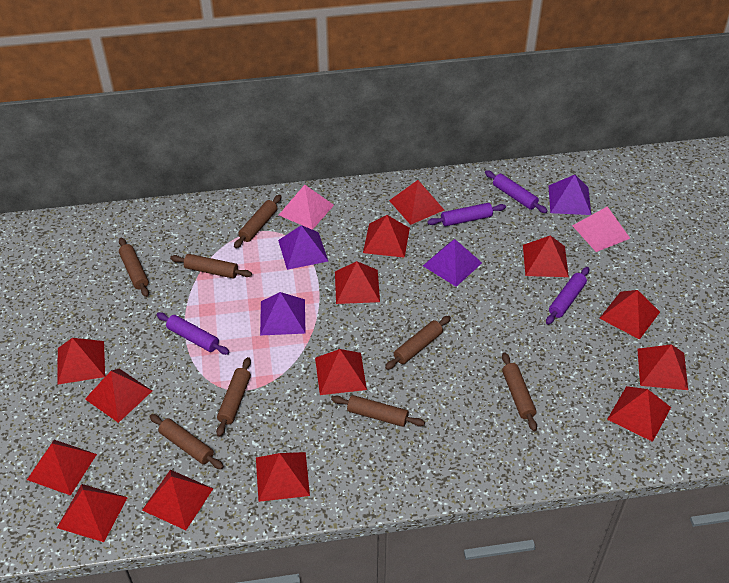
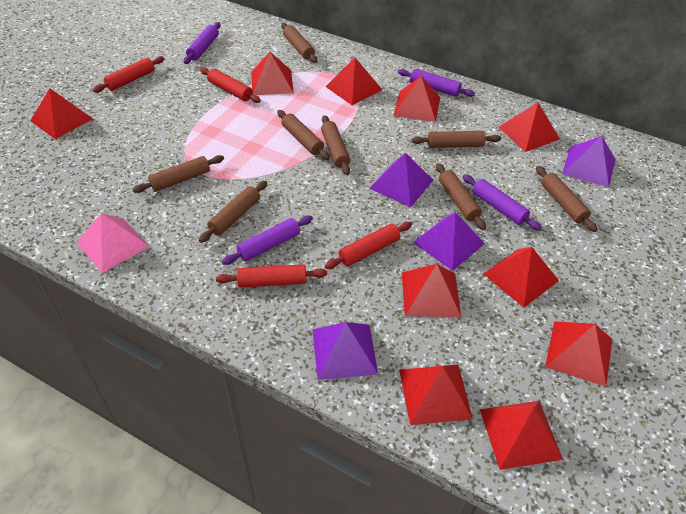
pink pyramid: 2 -> 1
red pyramid: 14 -> 10
red rolling pin: 0 -> 4

